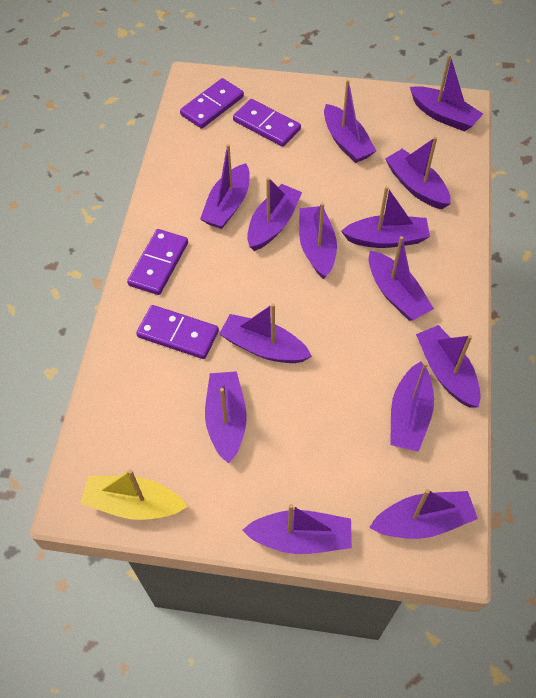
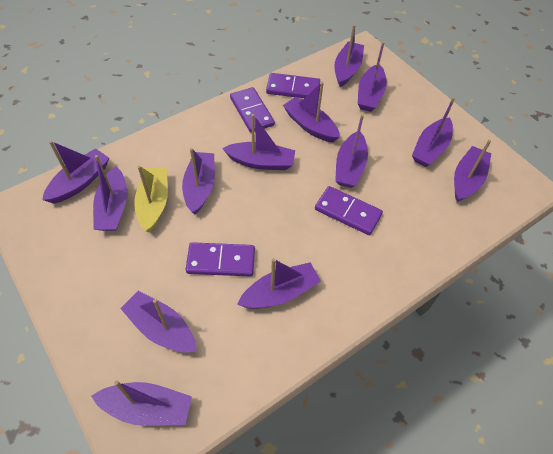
purple boat: 14 -> 13

